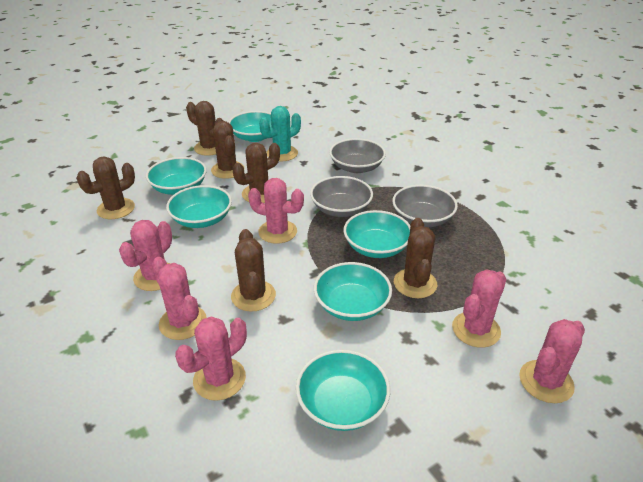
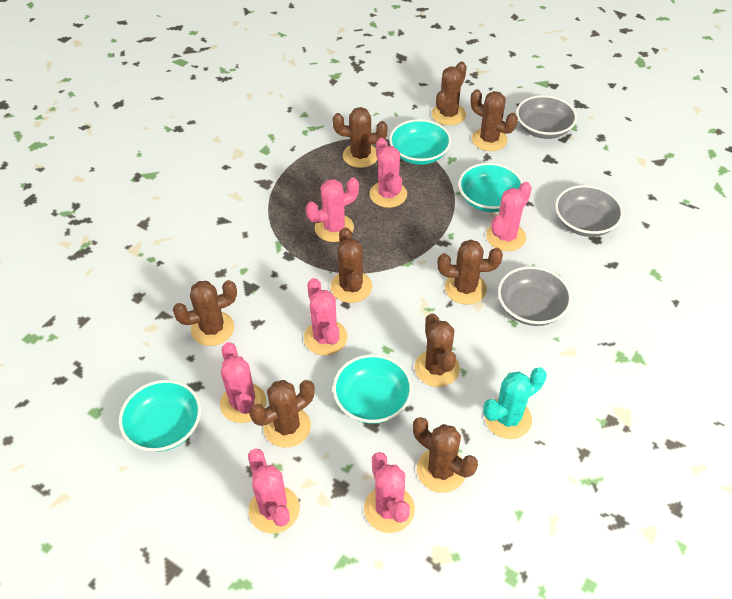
brown cactus: 6 -> 9
pink cactus: 6 -> 7
turquoise bowl: 6 -> 4

